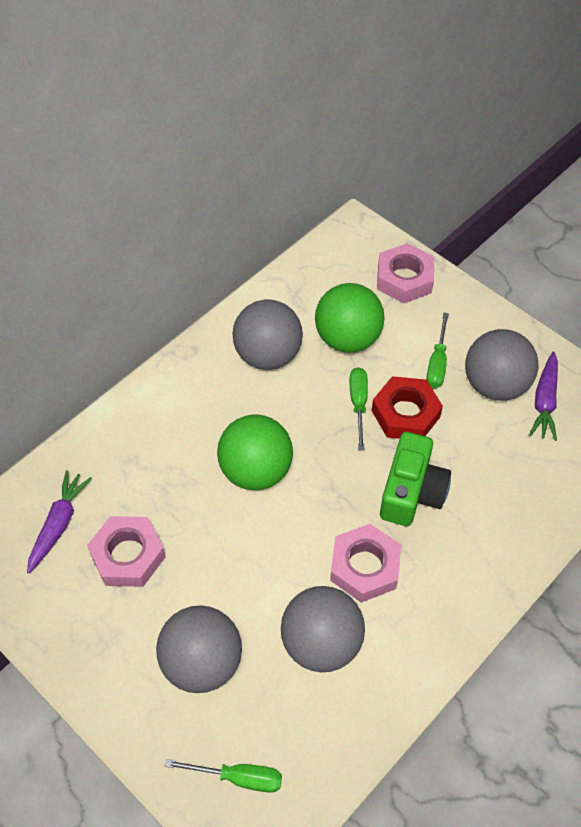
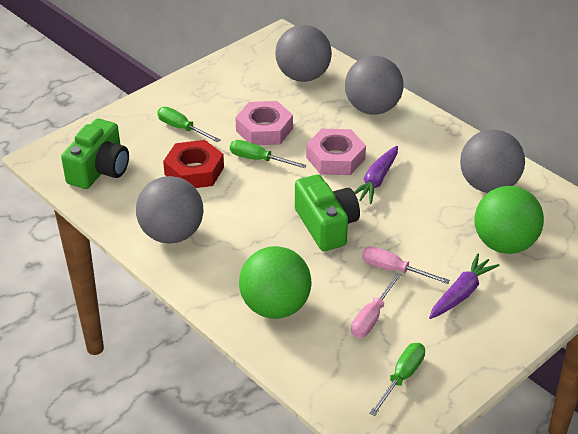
green camera: 1 -> 2
pink nut: 3 -> 2
pink screwdriver: 0 -> 2

